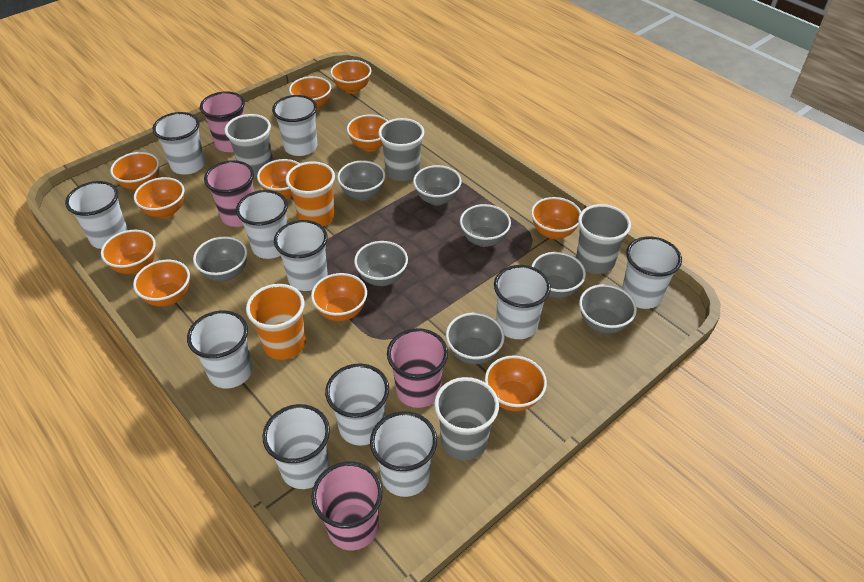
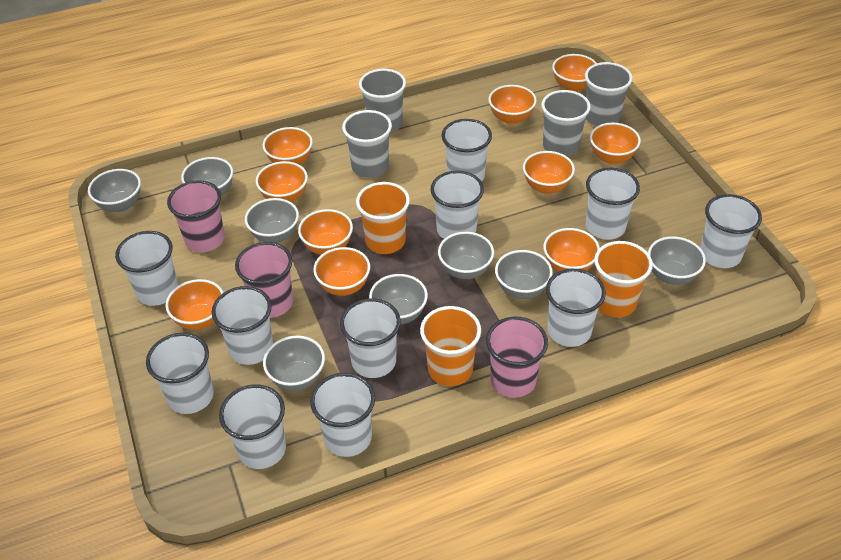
orange bowl: 11 -> 10
orange cup: 2 -> 3
pink cup: 4 -> 3

